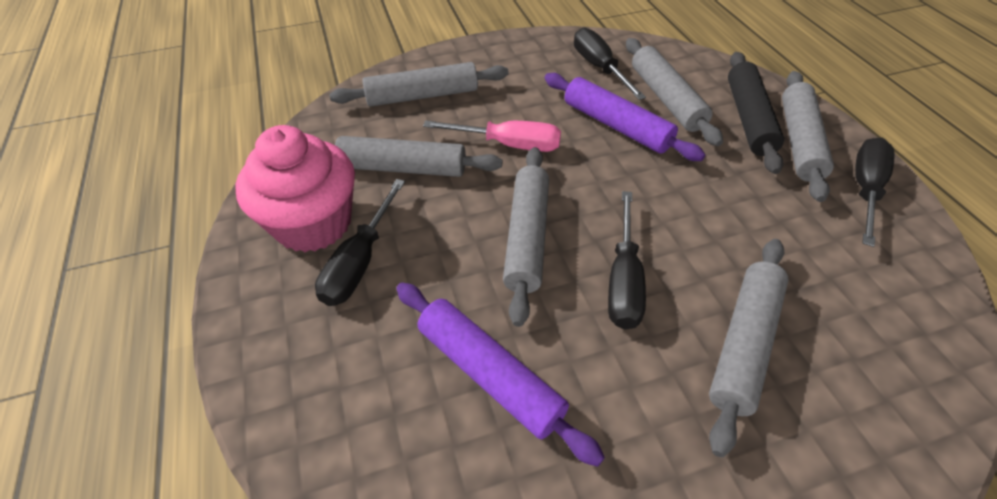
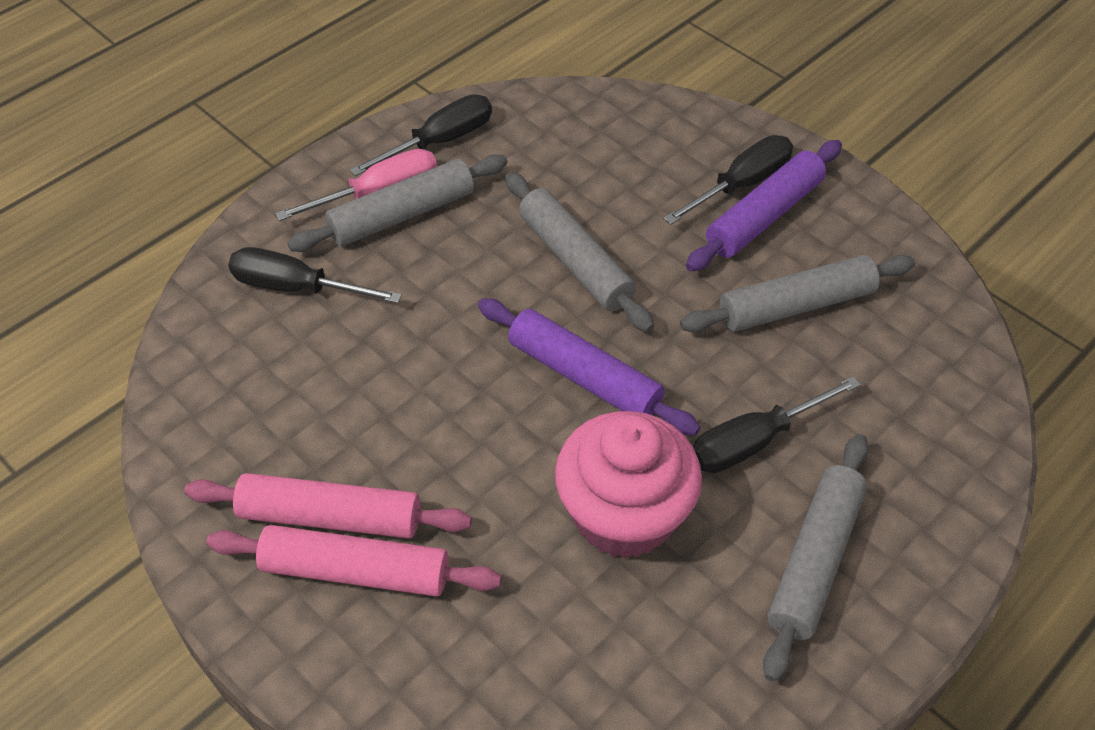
black rolling pin: 1 -> 0
grey rolling pin: 6 -> 4
pink rolling pin: 0 -> 2

